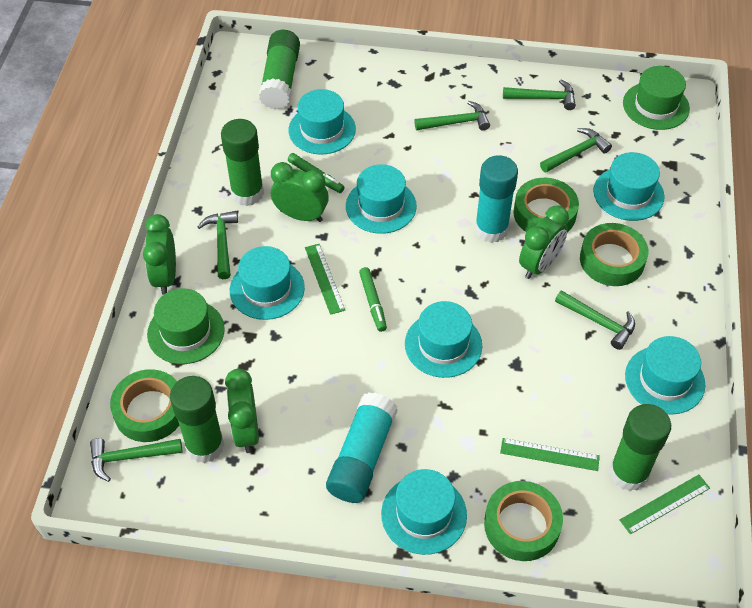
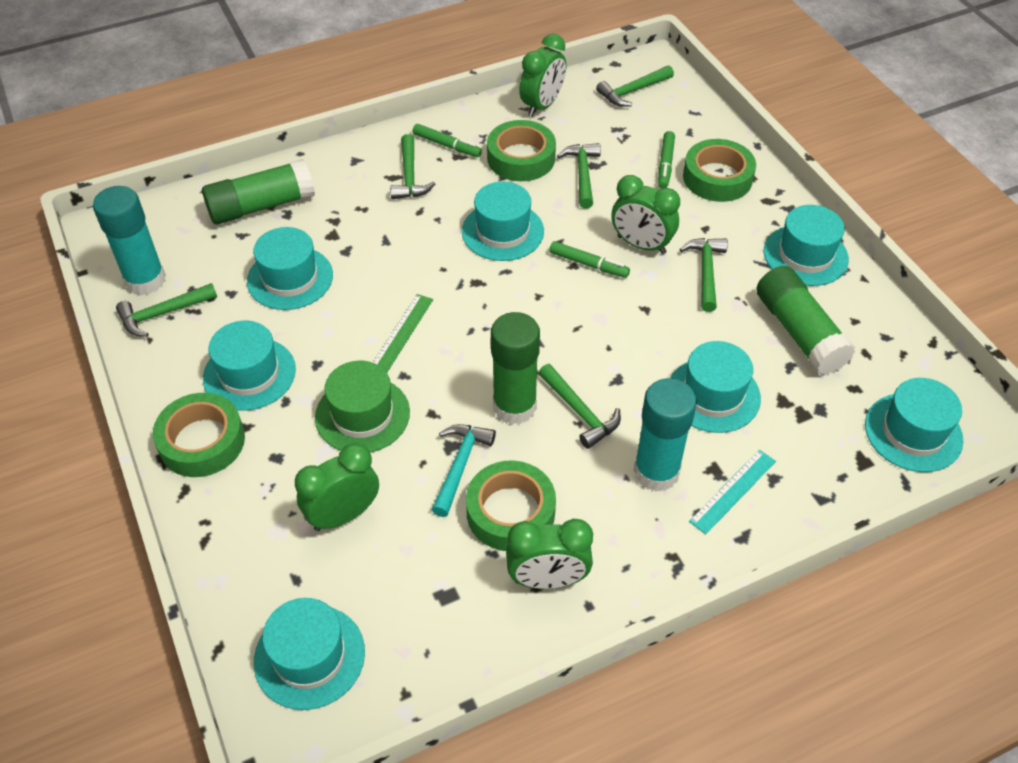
green glue stick: 4 -> 3
green hat: 2 -> 1
green marker: 2 -> 3
green ruler: 3 -> 1
turquoise hammer: 0 -> 1
turquoise ruler: 0 -> 1

